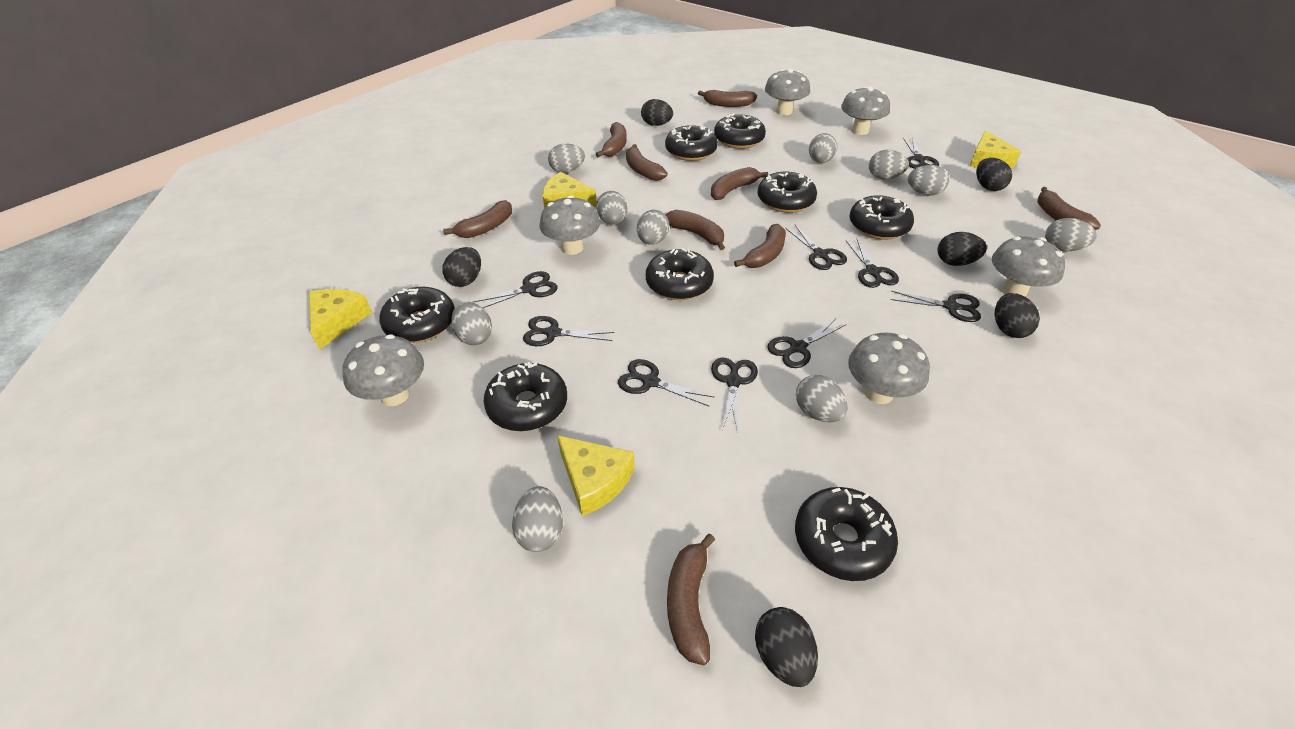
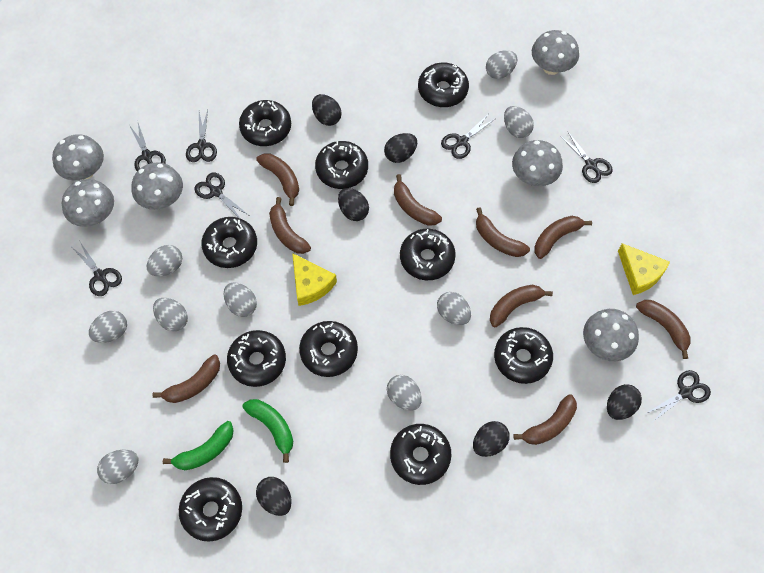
black donut: 8 -> 10
black scissors: 9 -> 7
green banana: 0 -> 2
grey egg: 10 -> 9
yellow cheese: 4 -> 2

